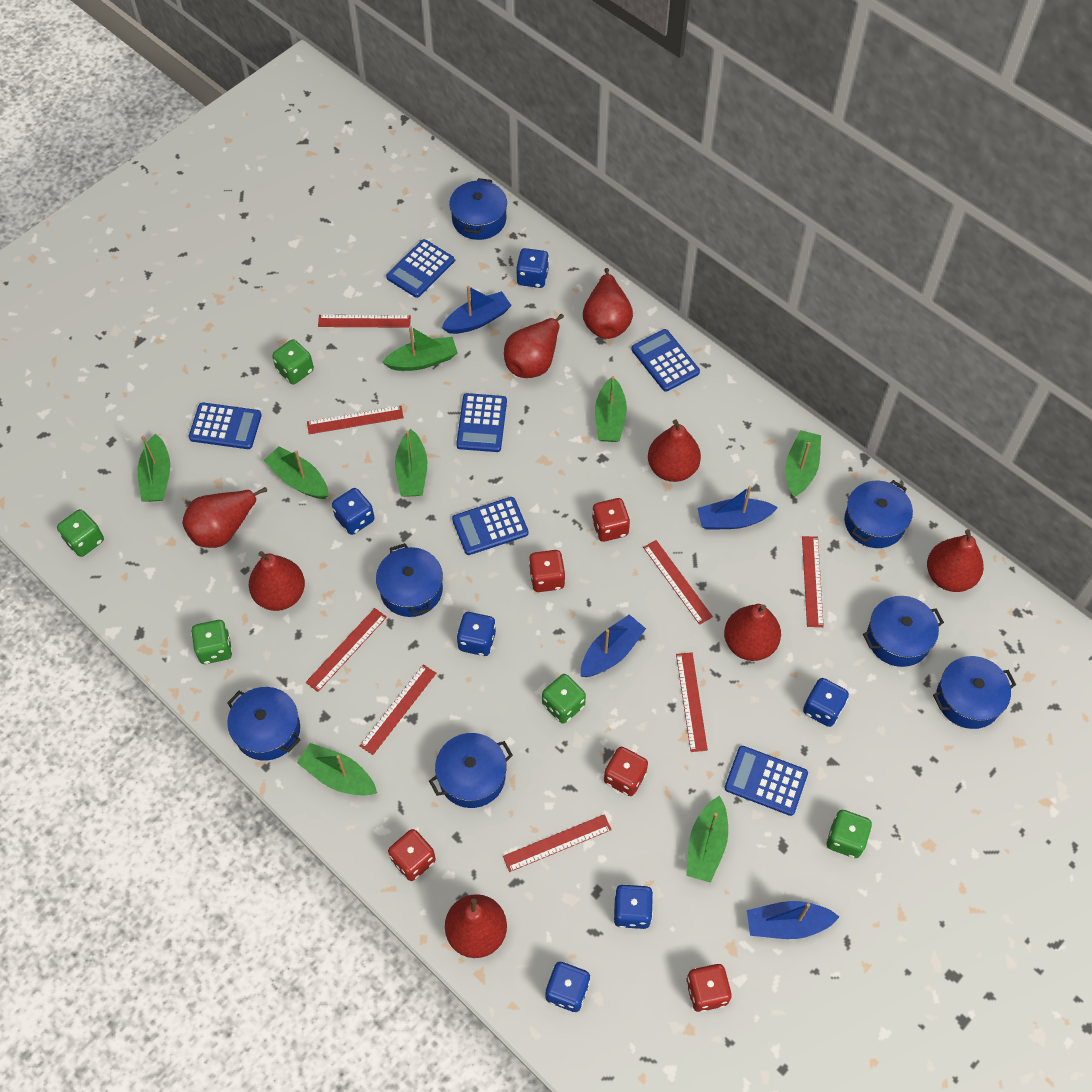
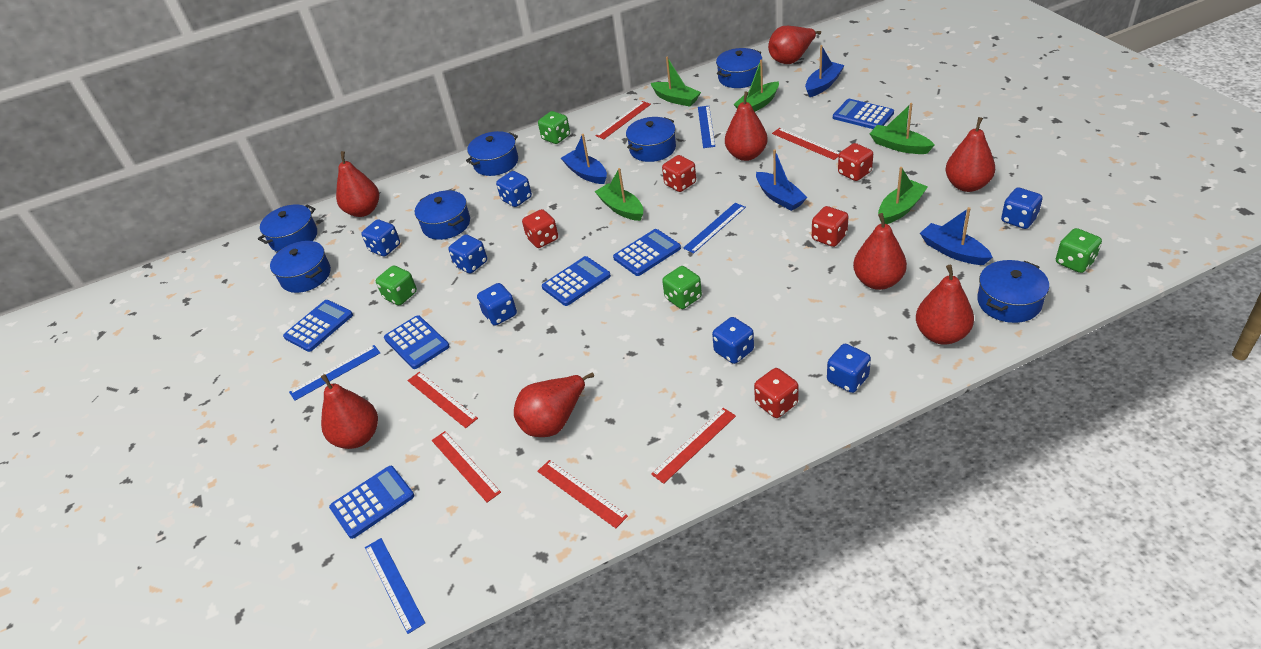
blue dice: 6 -> 7
blue ruler: 0 -> 4
green boat: 8 -> 5
green dice: 5 -> 4
red ruler: 8 -> 6

